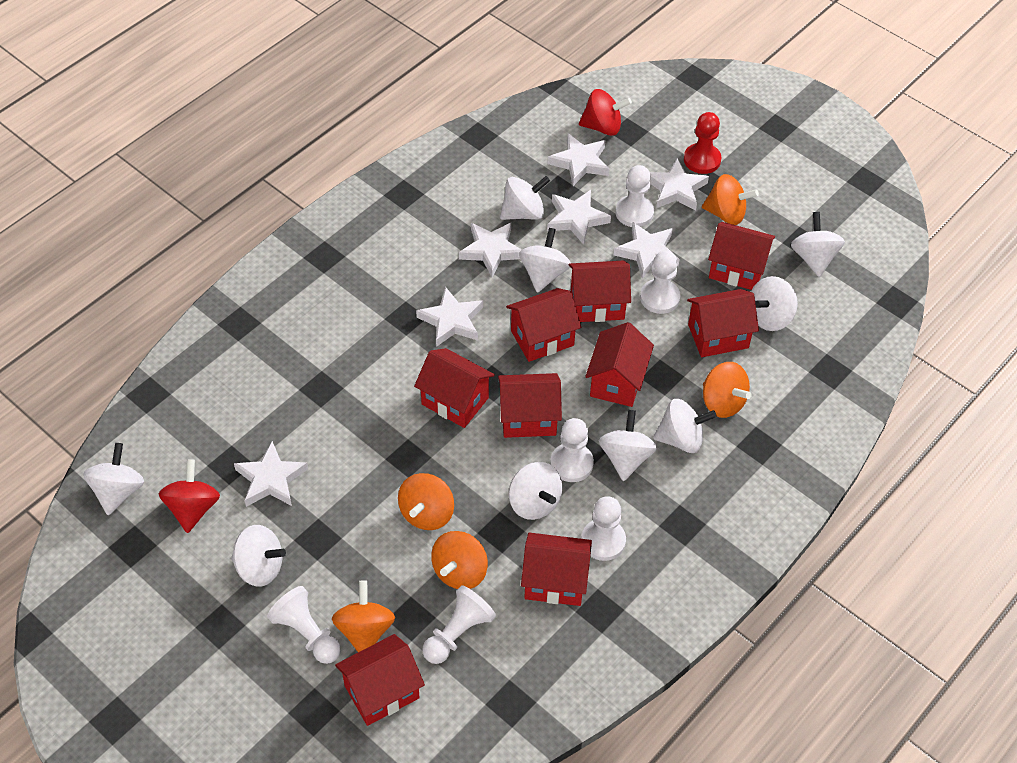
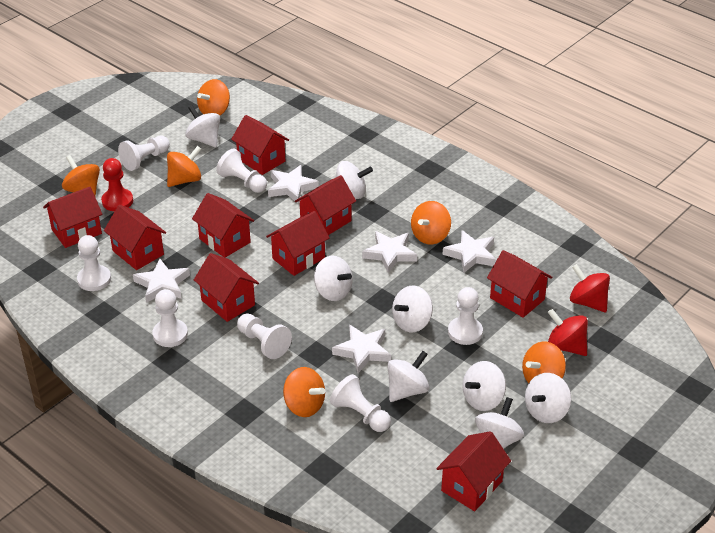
orange spinning top: 5 -> 6
white pawn: 6 -> 7
white spinning top: 9 -> 8
white star: 7 -> 5

